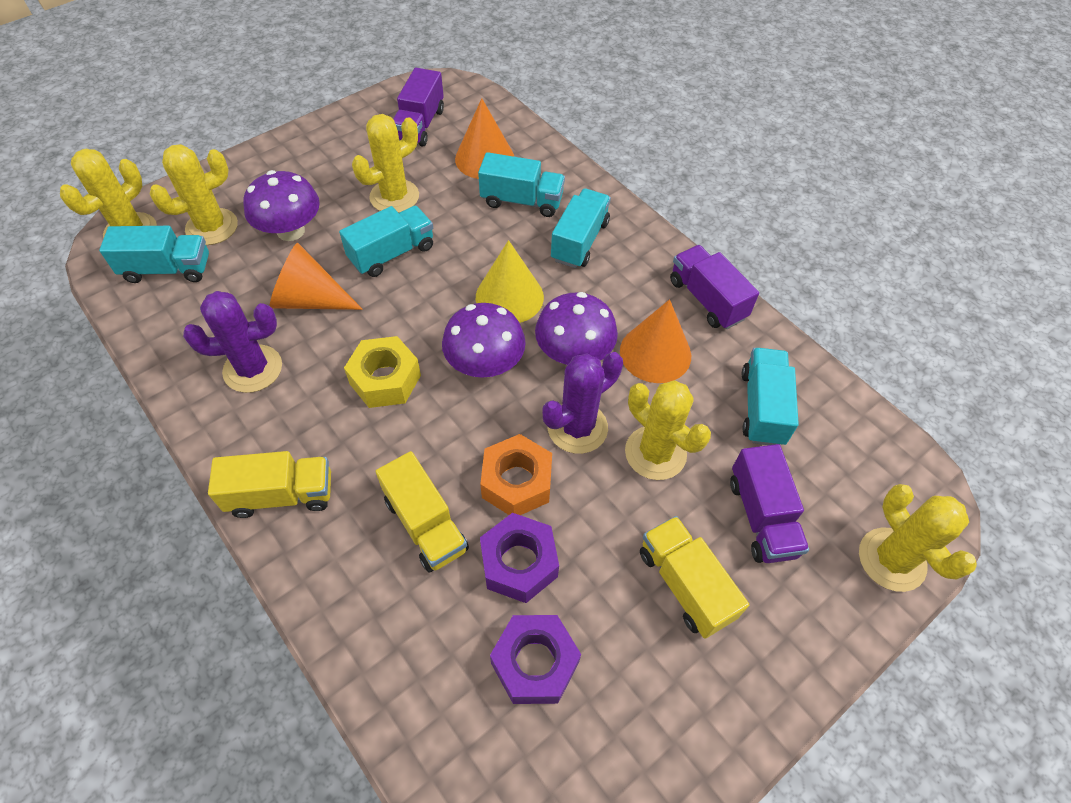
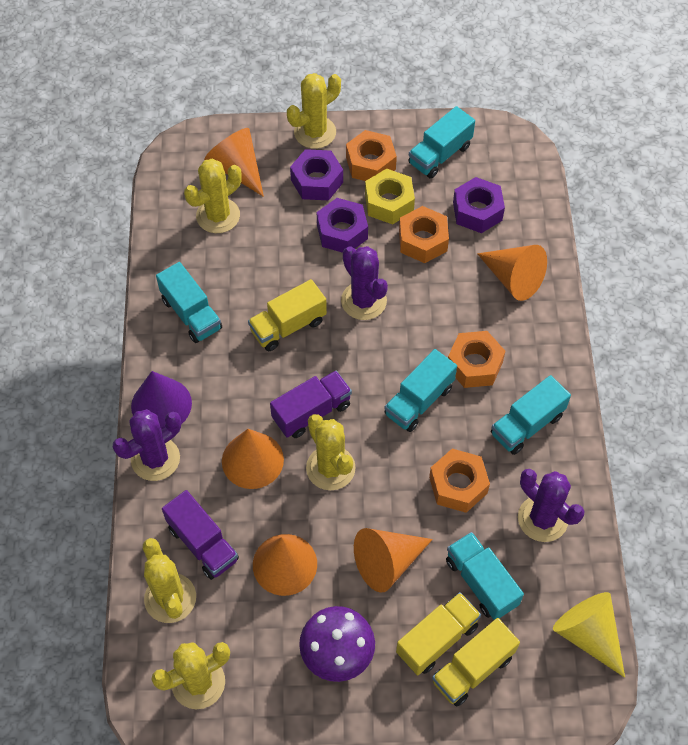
orange cone: 3 -> 5
orange nut: 1 -> 4
purple cactus: 2 -> 3
purple cone: 0 -> 1
purple mushroom: 3 -> 1
purple nut: 2 -> 3
purple truck: 3 -> 2

